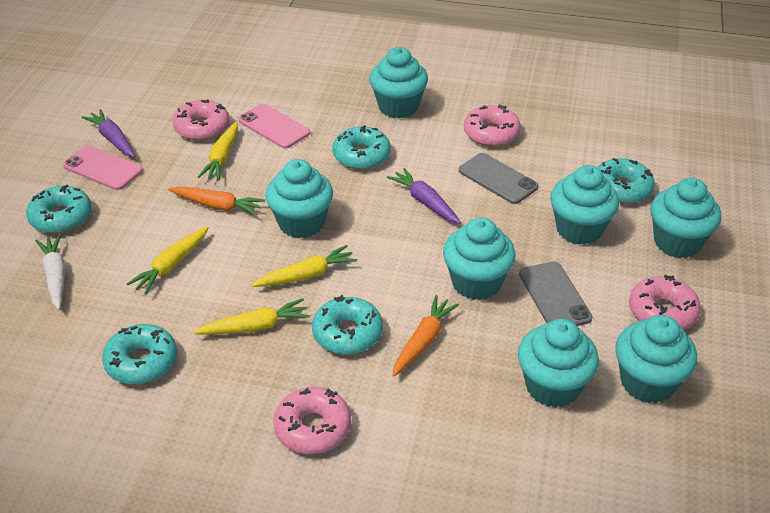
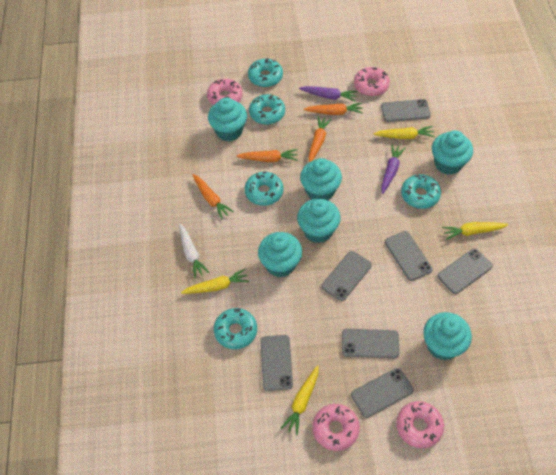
grey phone: 2 -> 7
orange carrot: 2 -> 4
pink phone: 2 -> 0
turquoise cupcake: 7 -> 6

